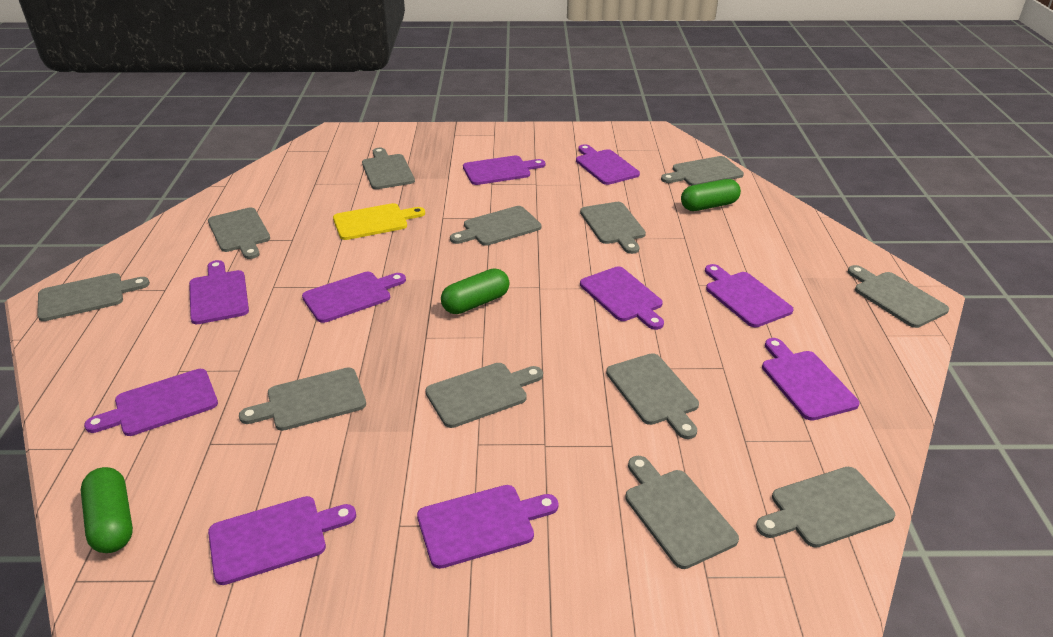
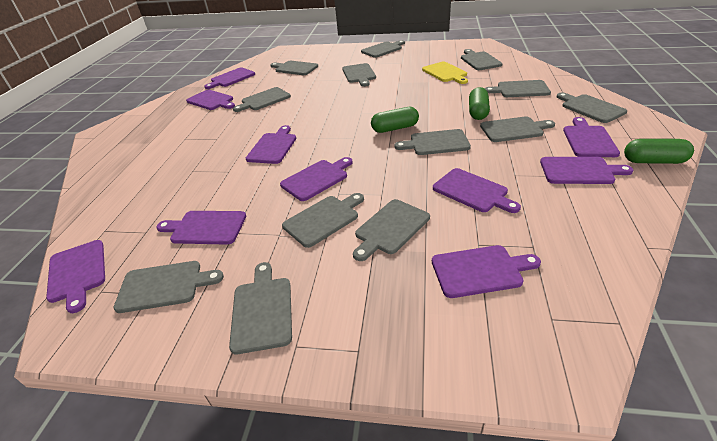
grey cutting board: 12 -> 13

